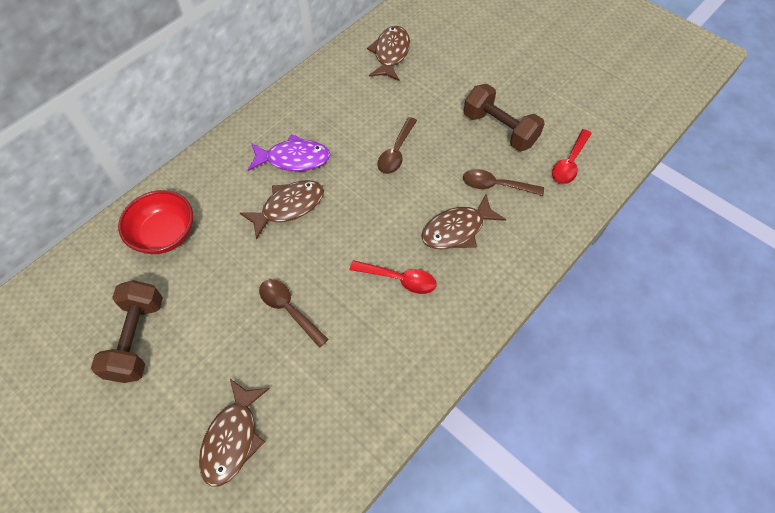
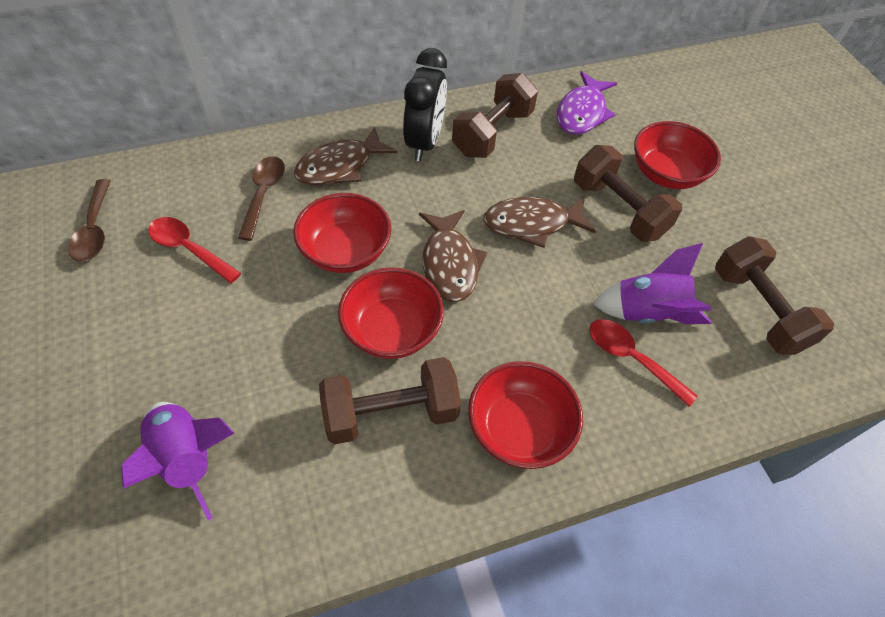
black clock: 0 -> 1
brown dumbbell: 2 -> 4
brown fish: 4 -> 3
brown spoon: 3 -> 2
purple rocket: 0 -> 2
red bowl: 1 -> 4

